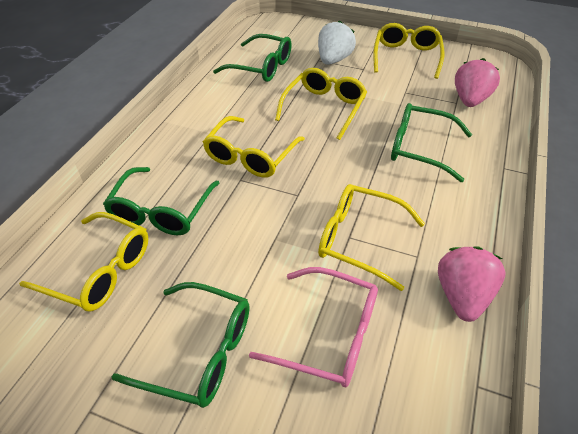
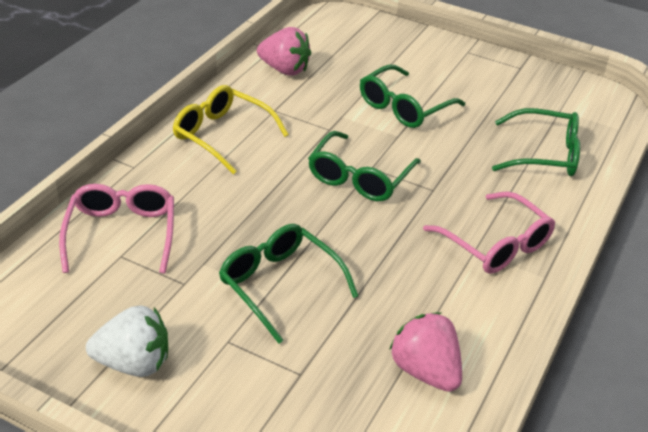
pink glasses: 1 -> 2
yellow glasses: 5 -> 1

